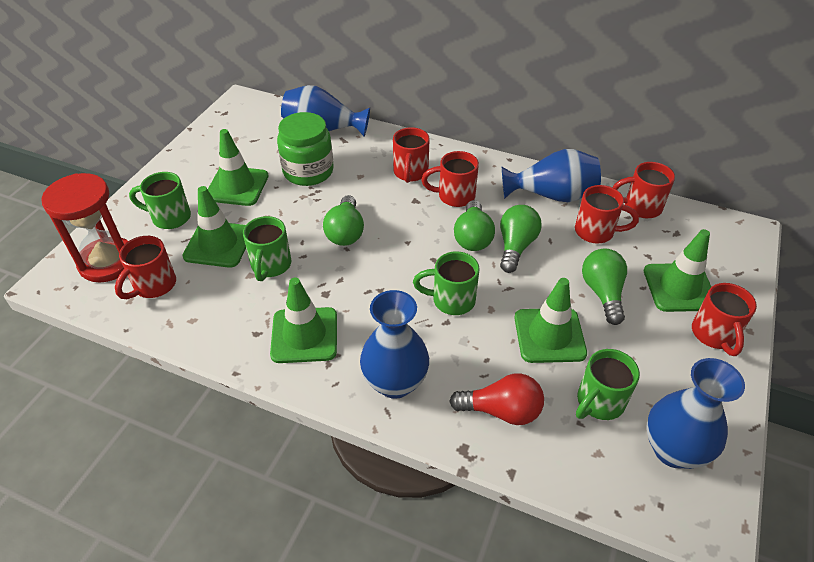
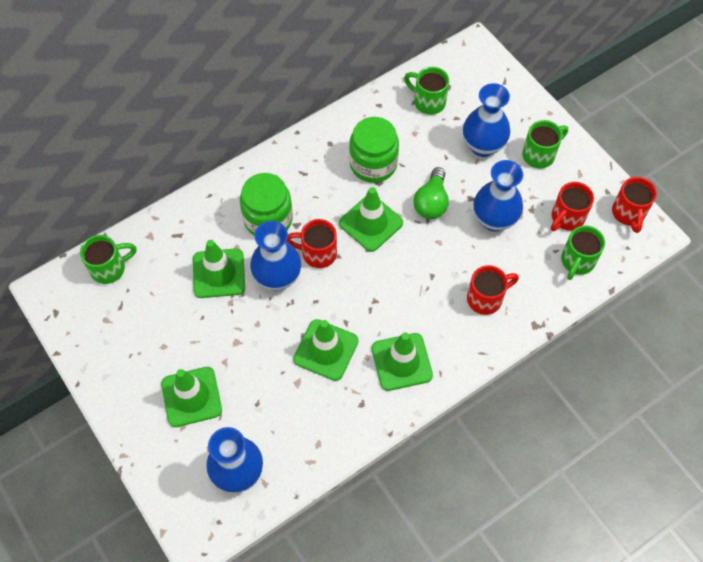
green jar: 1 -> 2
green light bulb: 4 -> 1
red hourglass: 1 -> 0
red light bulb: 1 -> 0
red mug: 6 -> 4

